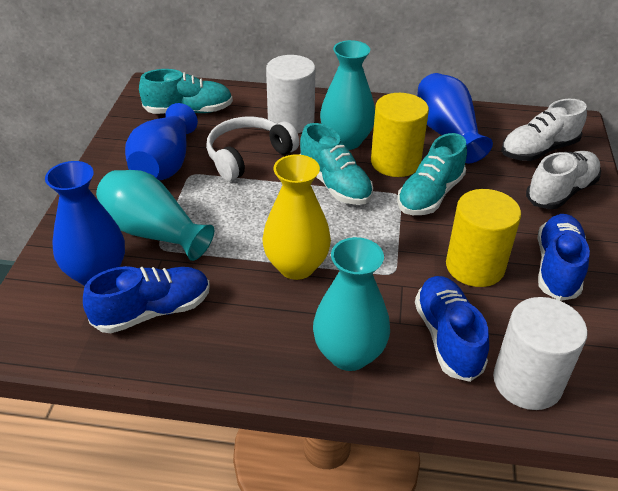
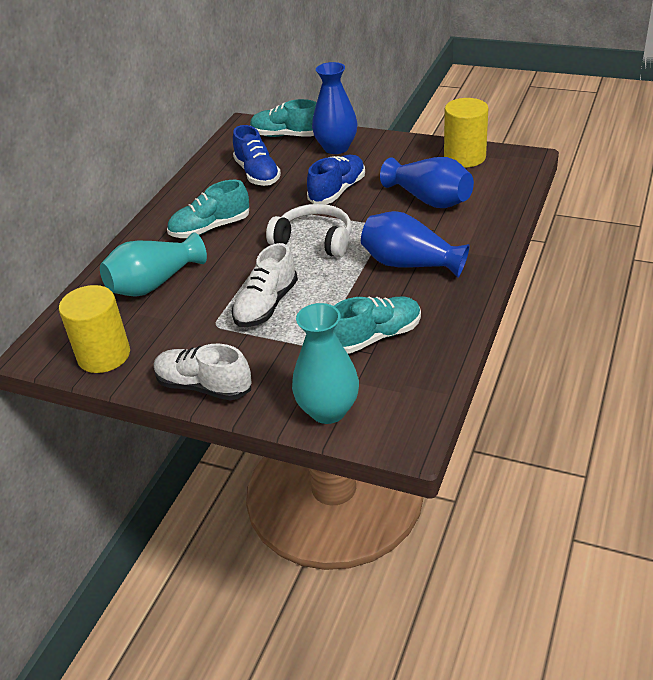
blue shoe: 3 -> 2
turquoise vase: 3 -> 2
white cylinder: 2 -> 0
yellow vase: 1 -> 0

